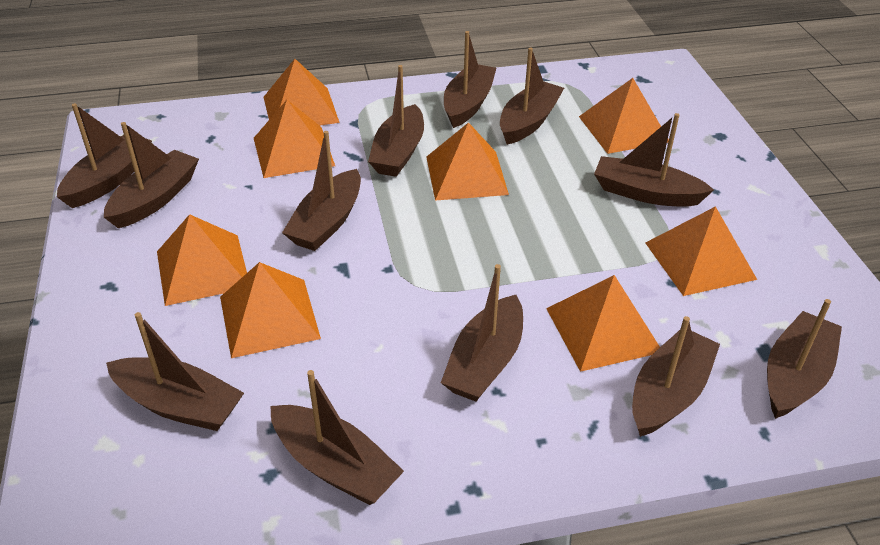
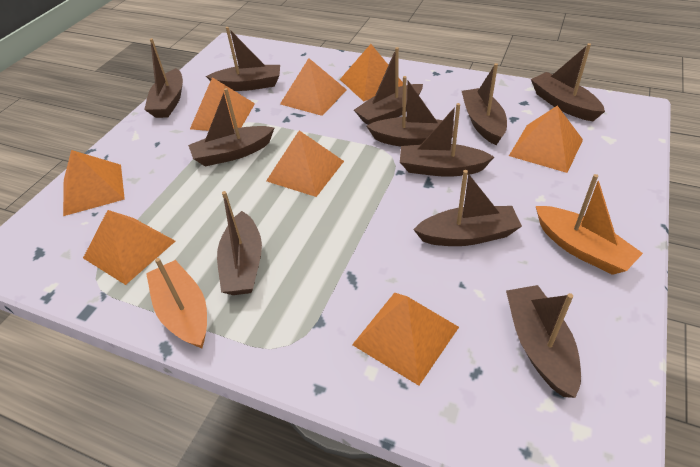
brown boat: 12 -> 11
orange boat: 0 -> 2

